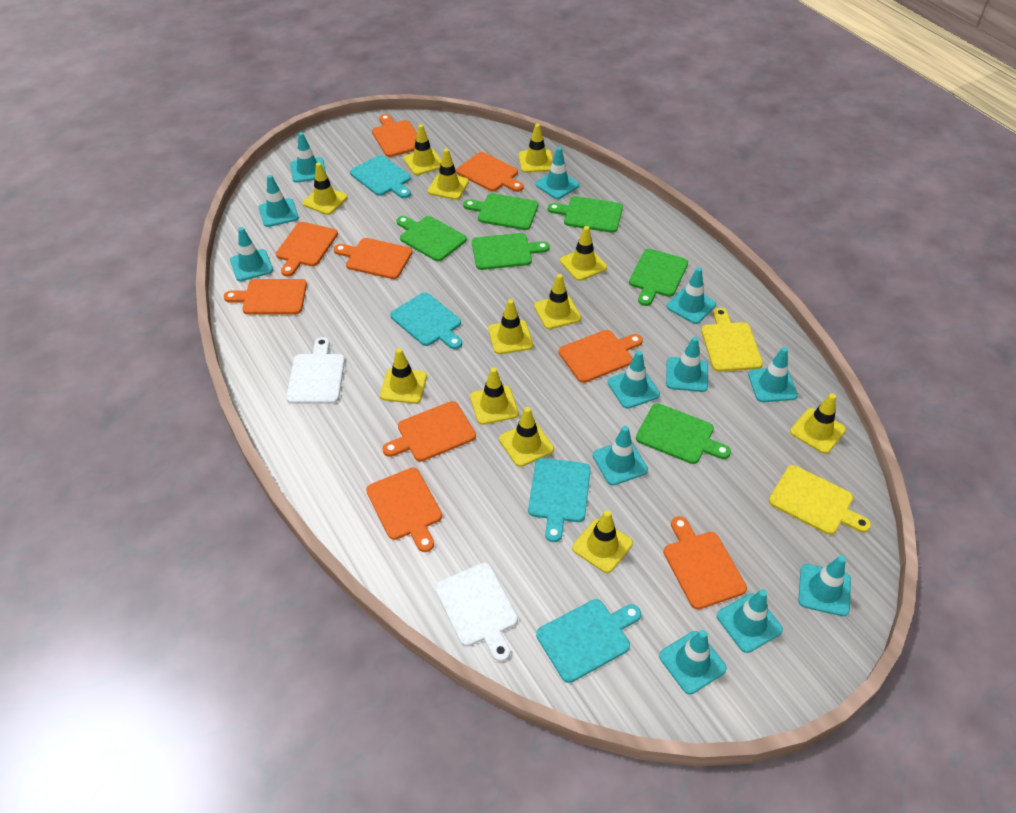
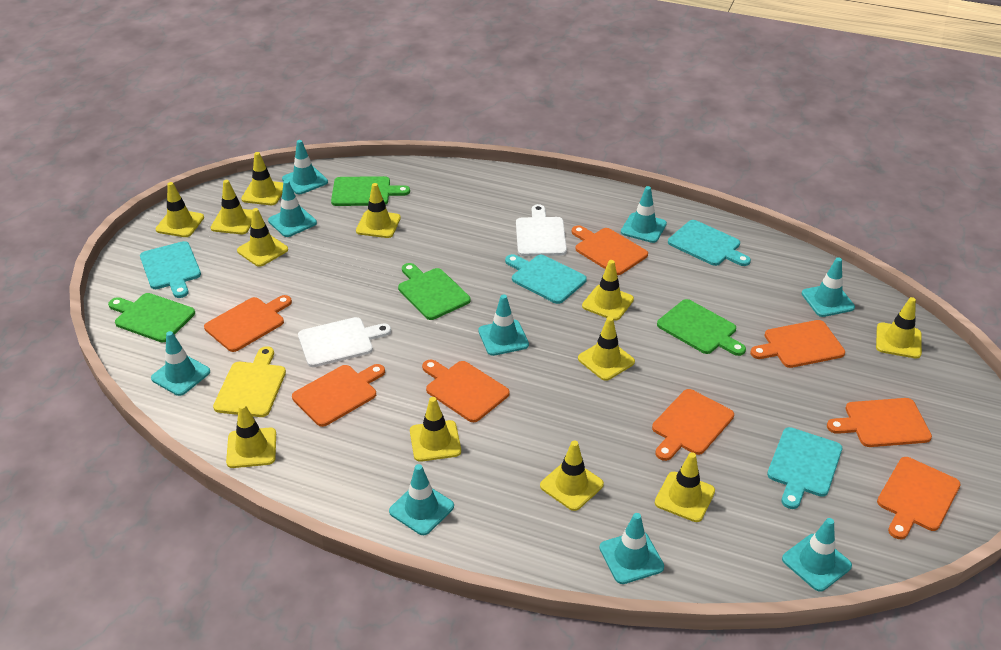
green cutting board: 6 -> 4
orange cutting board: 9 -> 8
turquoise traffic cone: 12 -> 9
yellow cutting board: 2 -> 1

